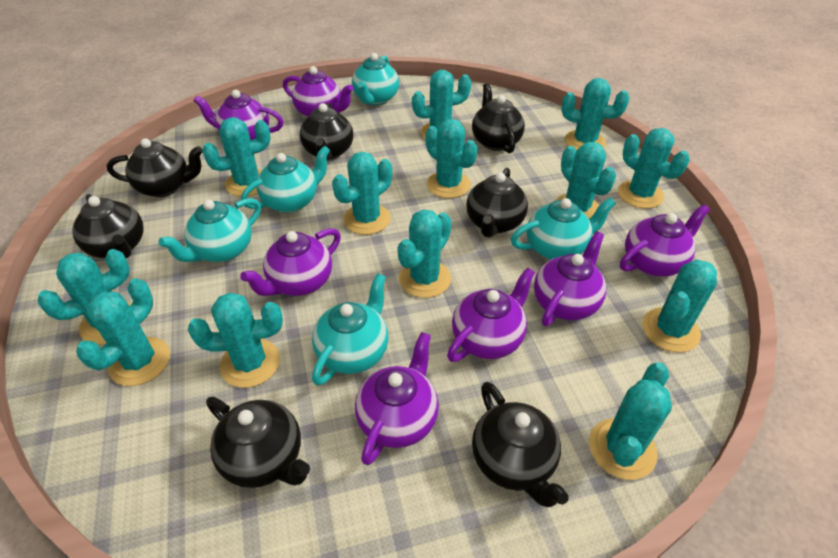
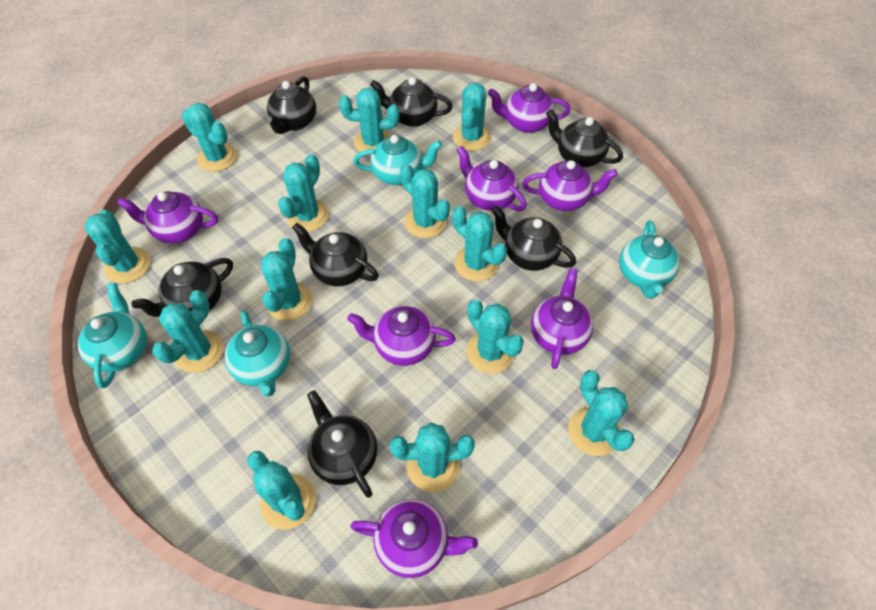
turquoise teapot: 5 -> 4

